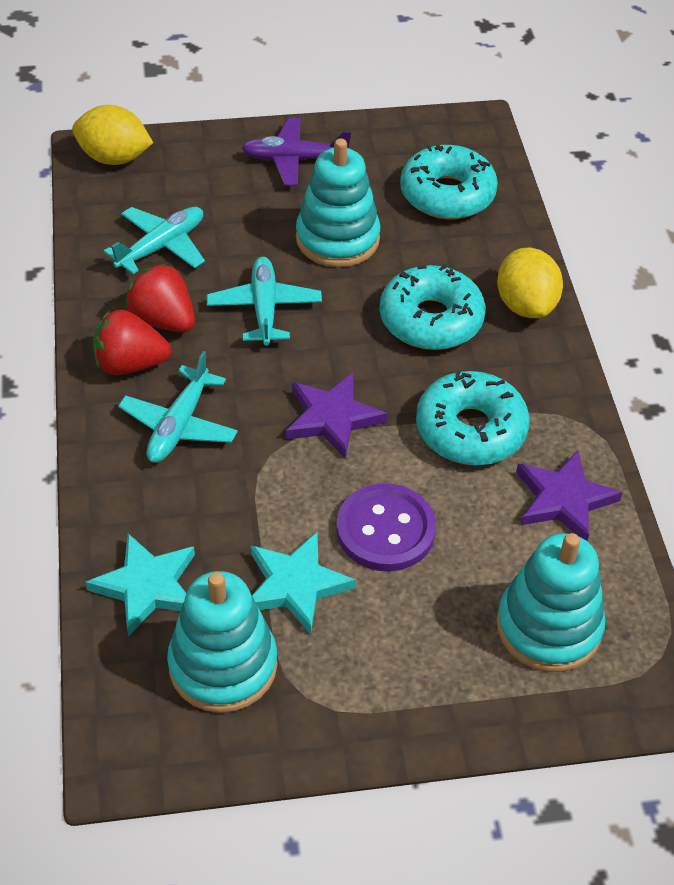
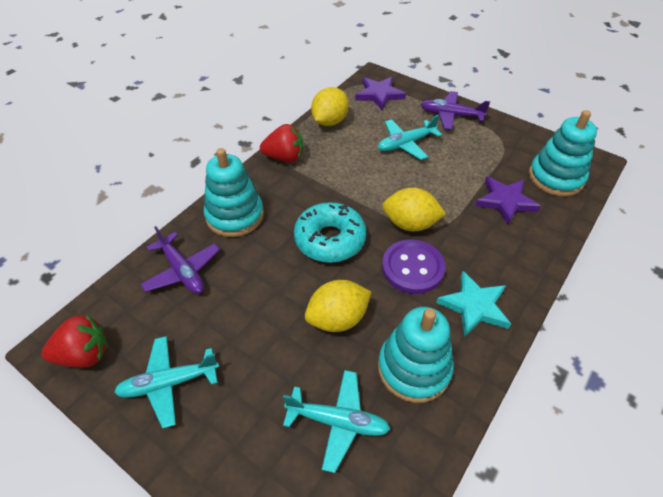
purple plane: 1 -> 2
turquoise donut: 3 -> 1
turquoise star: 2 -> 1
yellow lemon: 2 -> 3

